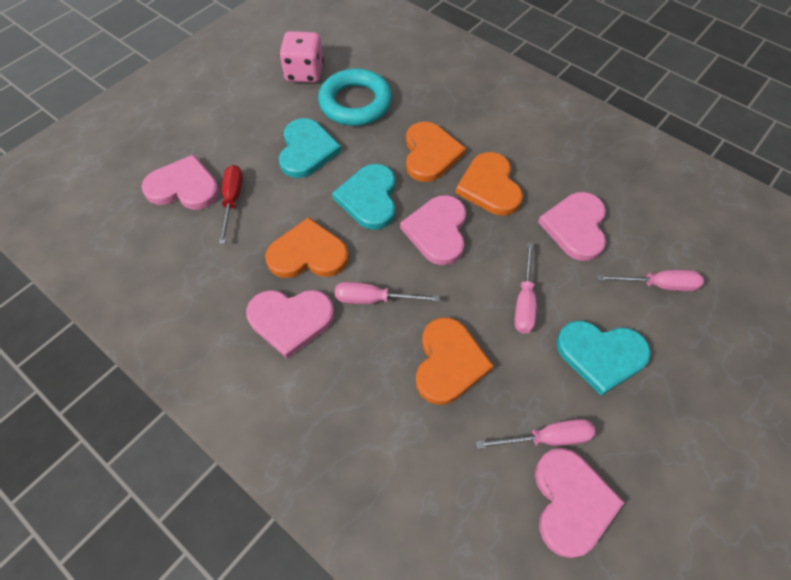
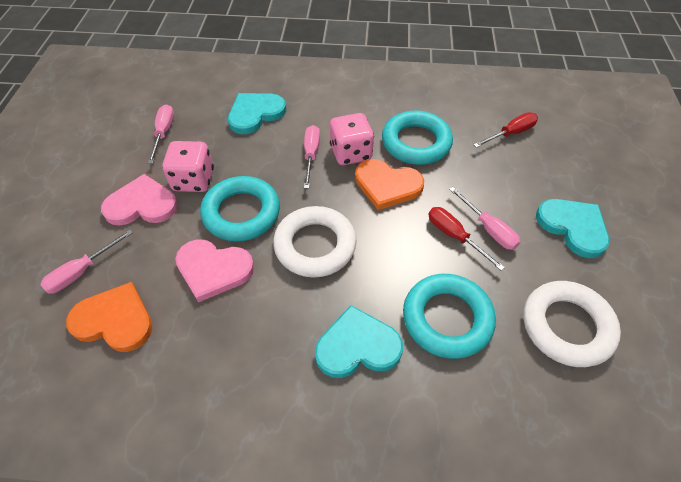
orange heart: 4 -> 2
pink dice: 1 -> 2
pink heart: 5 -> 2
red screwdriver: 1 -> 2
turquoise ring: 1 -> 3
white ring: 0 -> 2

